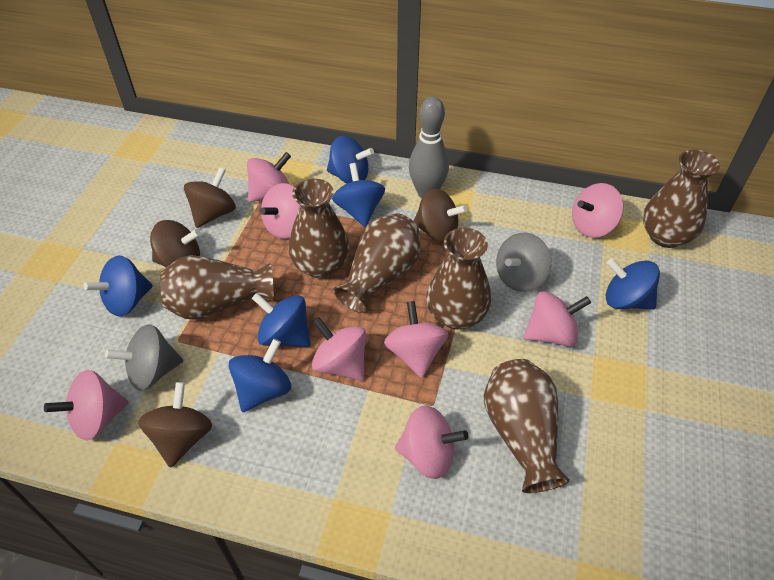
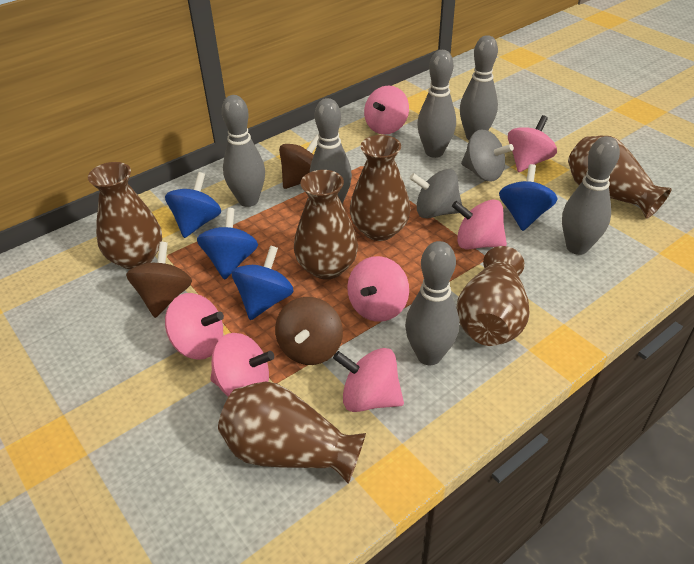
blue spinning top: 6 -> 4
brown spinning top: 4 -> 3
grey bowling pin: 1 -> 6
pink spinning top: 8 -> 7

